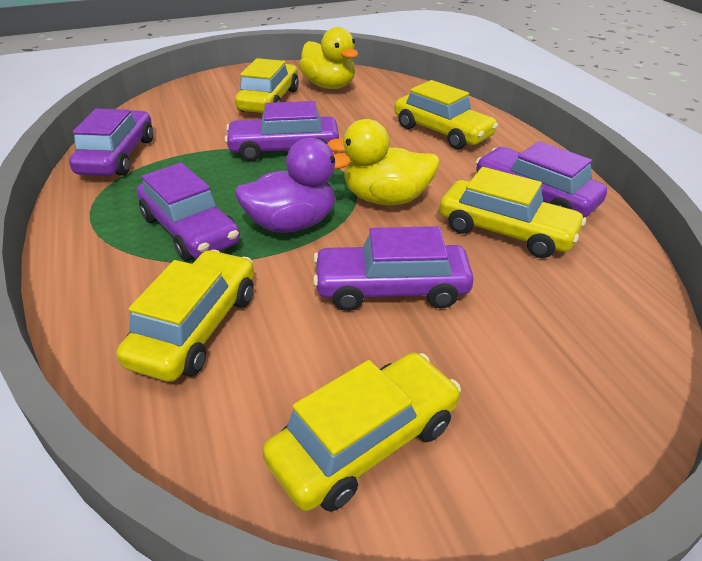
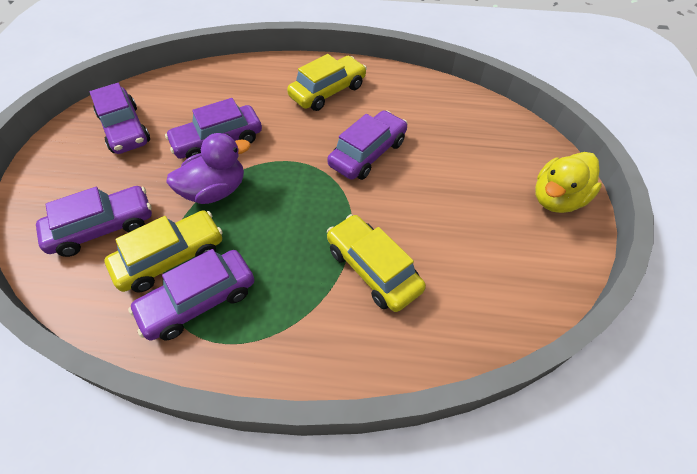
yellow car: 5 -> 3
yellow duck: 2 -> 1

